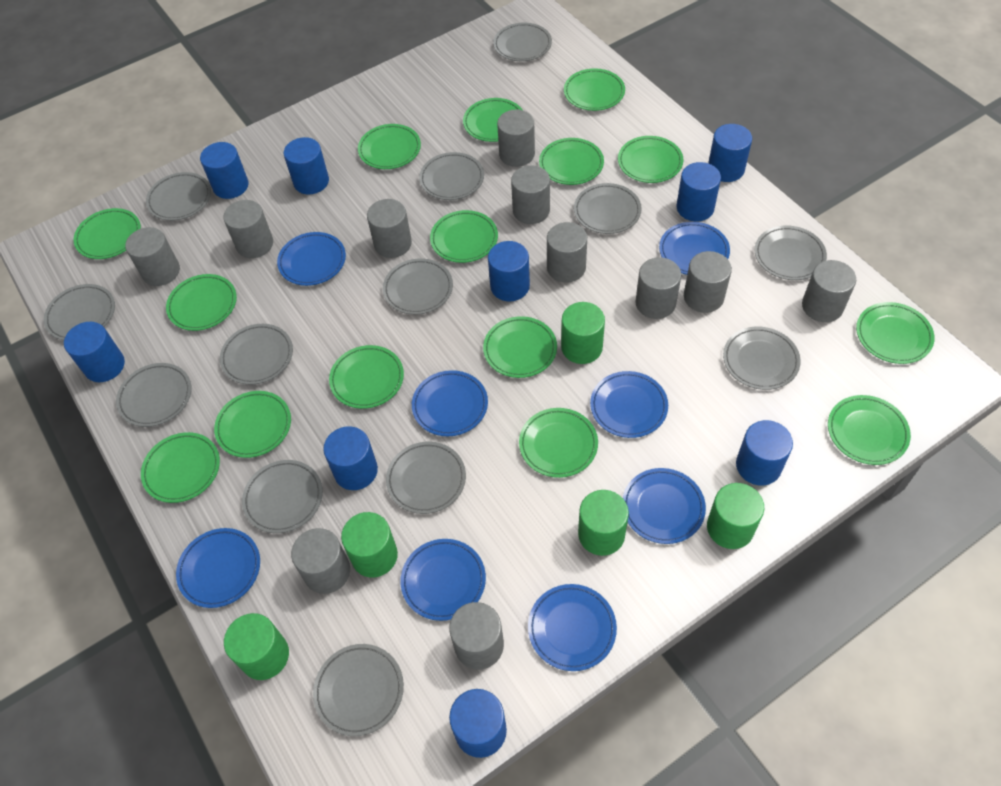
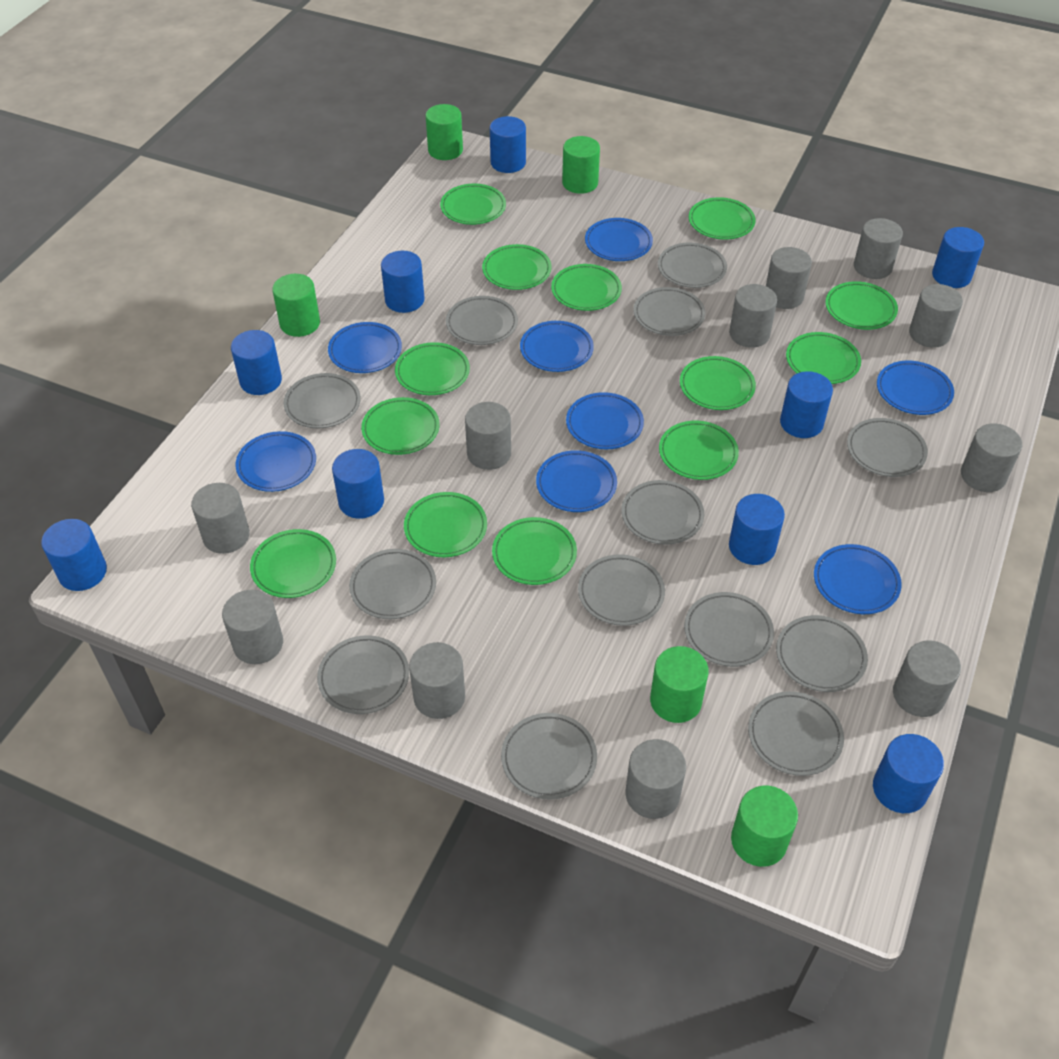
green plate: 15 -> 13

